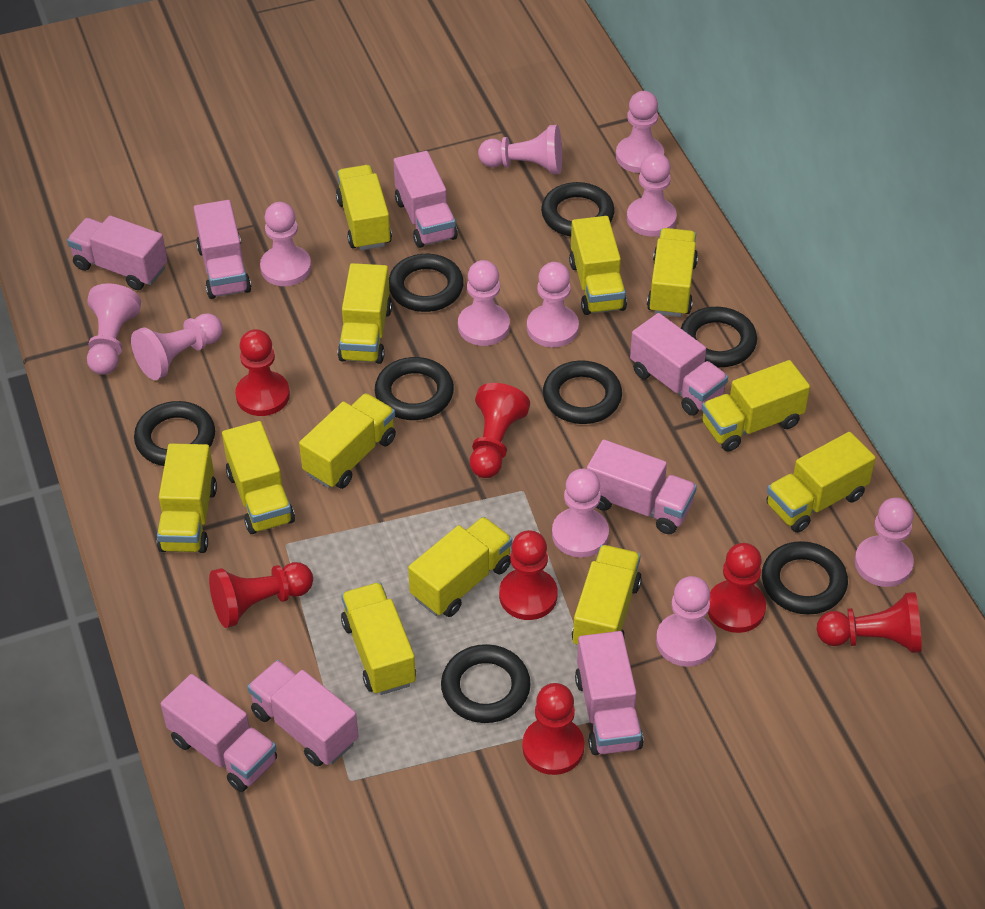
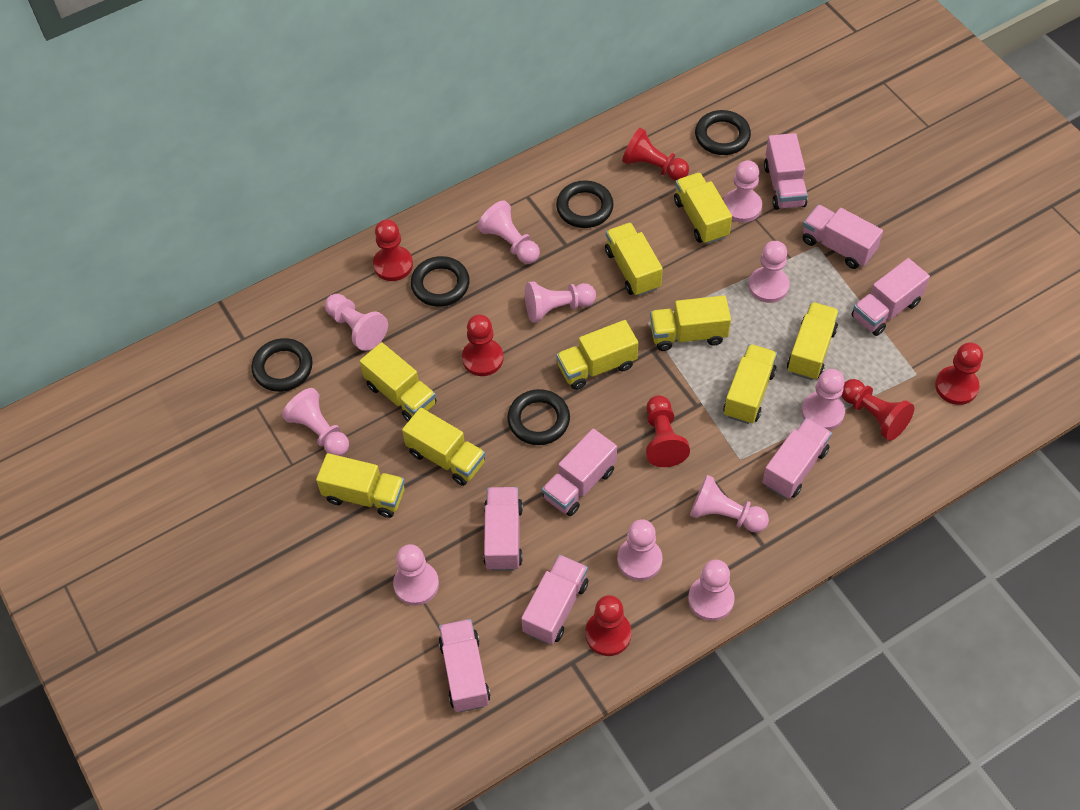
black ring: 8 -> 5
yellow truck: 12 -> 9

